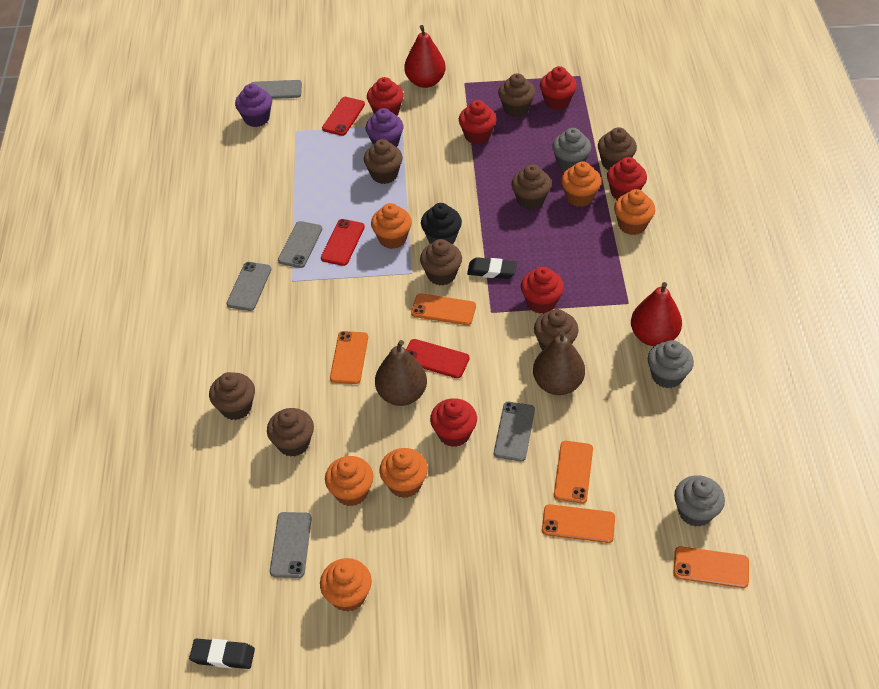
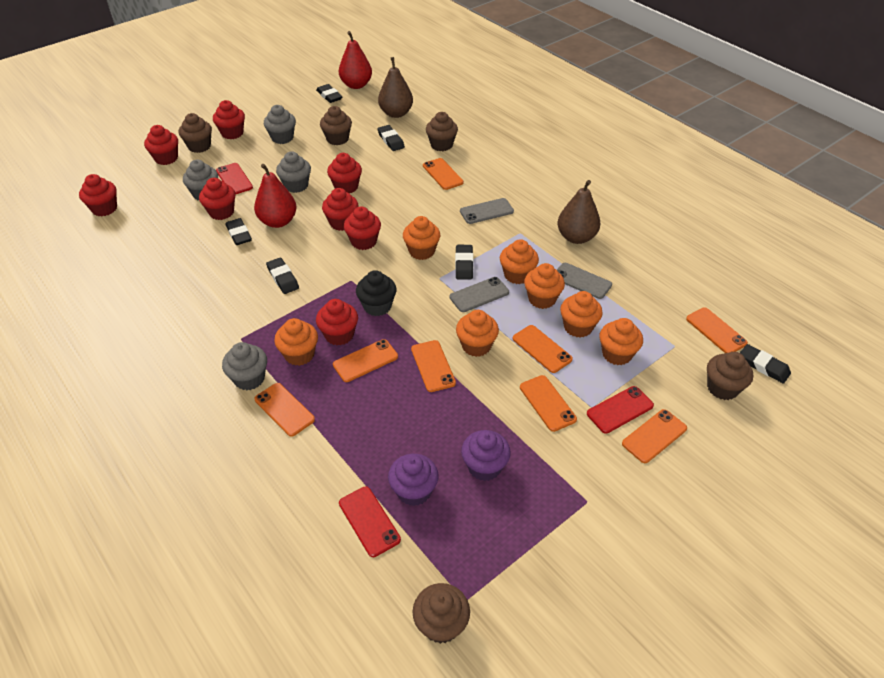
black eraser: 2 -> 6
brown cupcake: 8 -> 5
grey cupcake: 3 -> 4
grey phone: 5 -> 3
orange cupcake: 6 -> 7
orange phone: 5 -> 8
red cupcake: 6 -> 8

